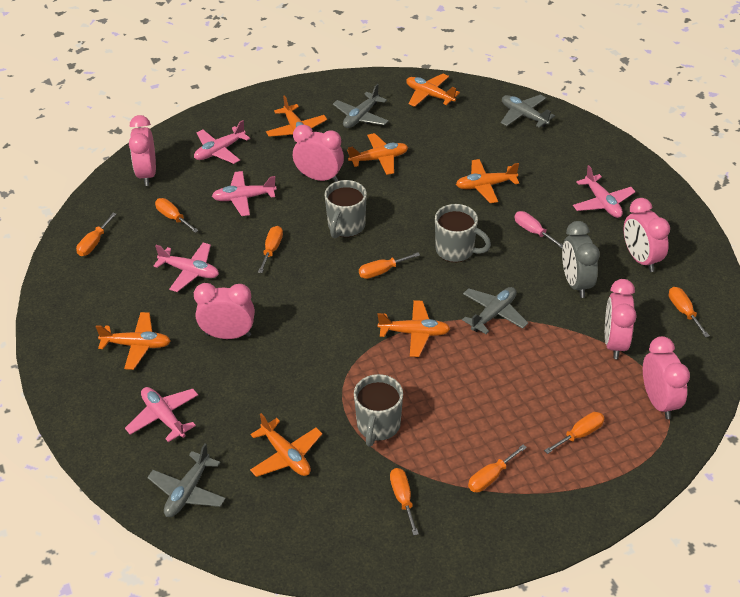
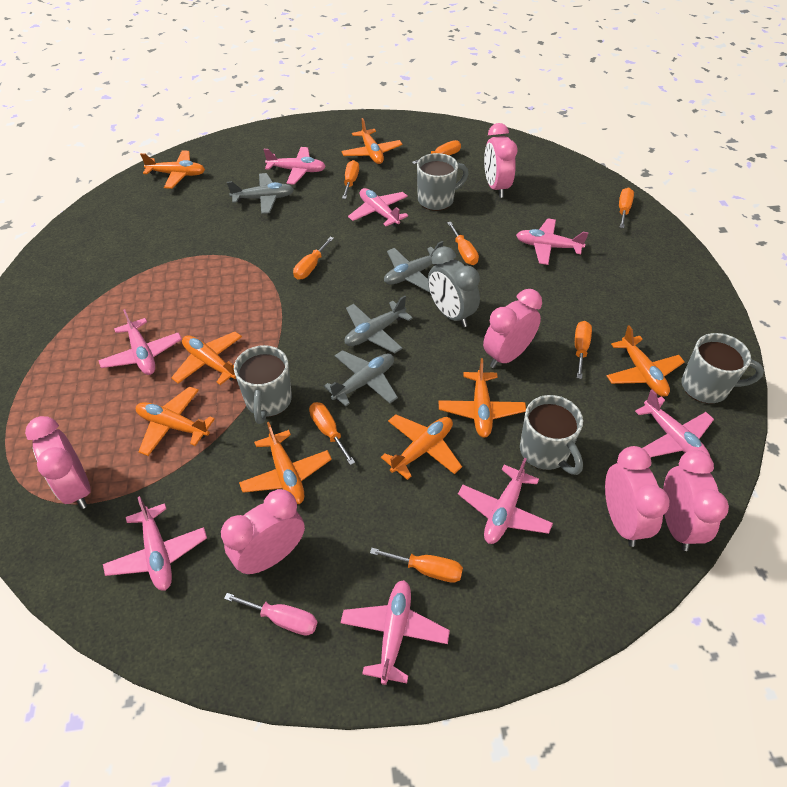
grey mug: 3 -> 4
orange plane: 7 -> 8
pink plane: 5 -> 8

